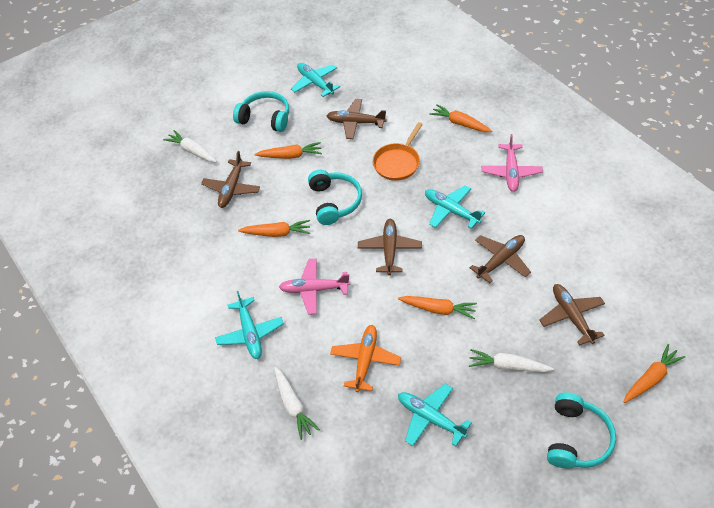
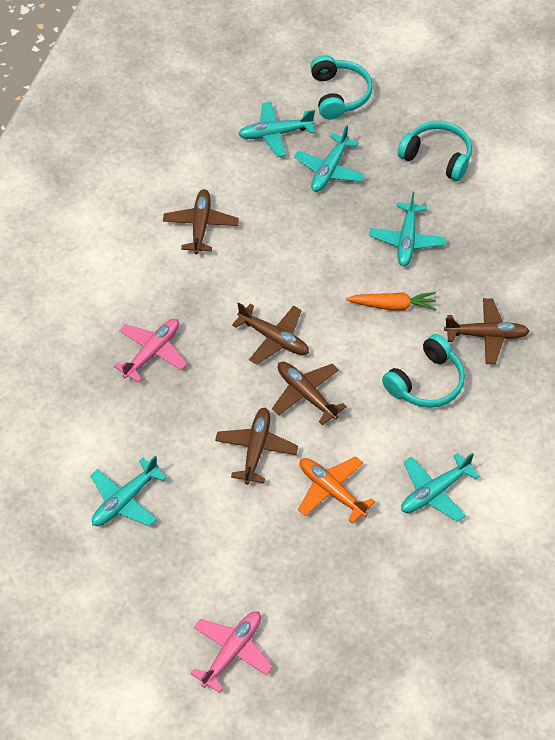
orange carrot: 5 -> 1
orange pan: 1 -> 0
turquoise plane: 4 -> 5
white carrot: 3 -> 0

